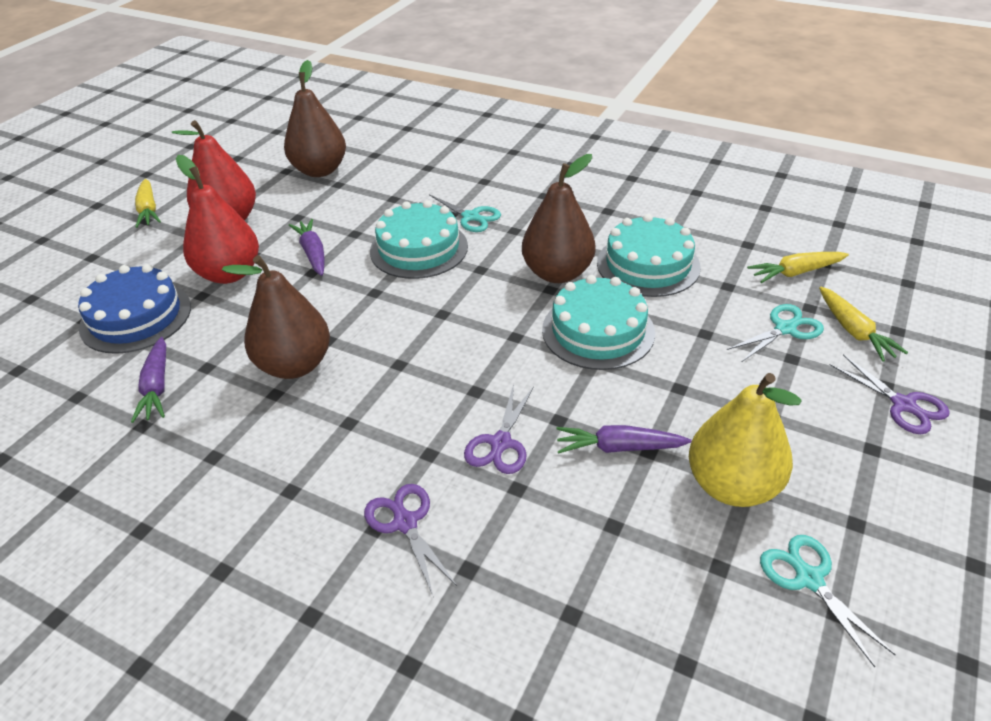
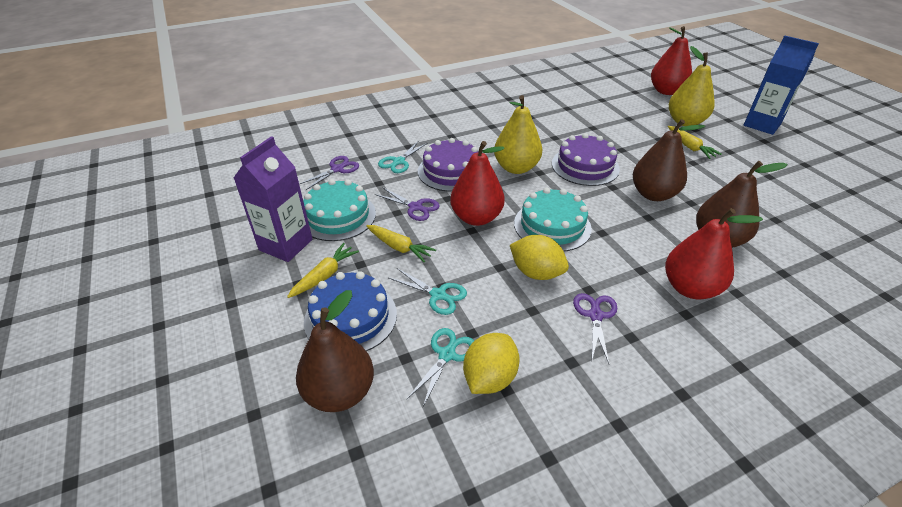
blue carton: 0 -> 1
purple cake: 0 -> 2
purple carrot: 3 -> 0
purple carton: 0 -> 1
red pear: 2 -> 3
turquoise cake: 3 -> 2
yellow lemon: 0 -> 2
yellow pear: 1 -> 2

